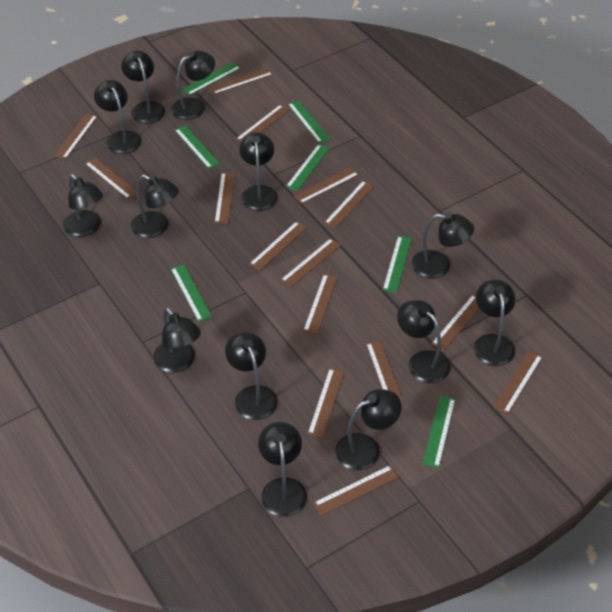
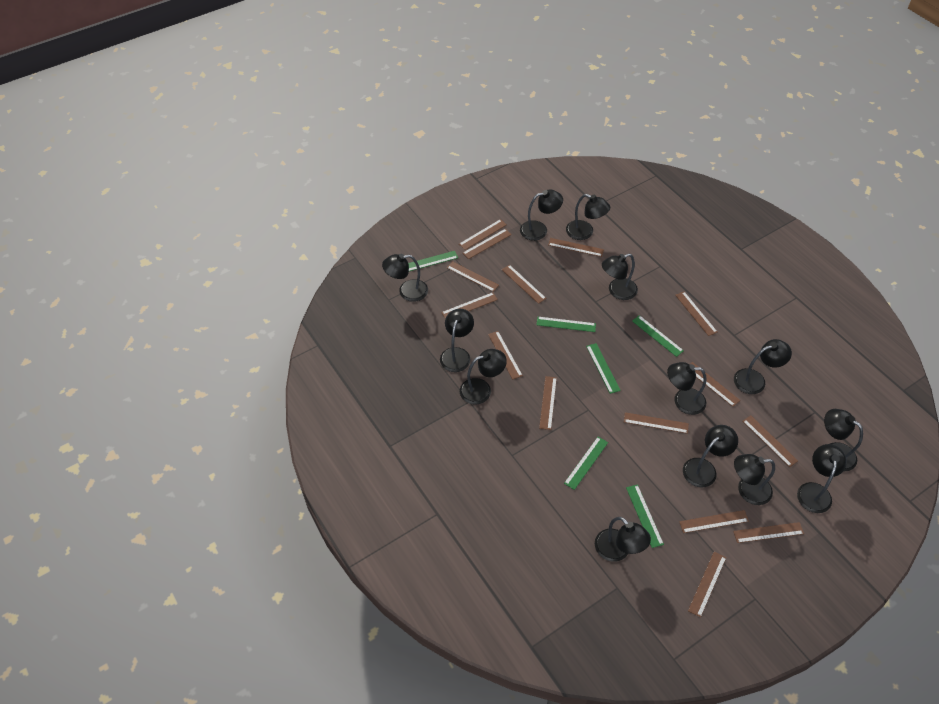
green ruler: 7 -> 6

